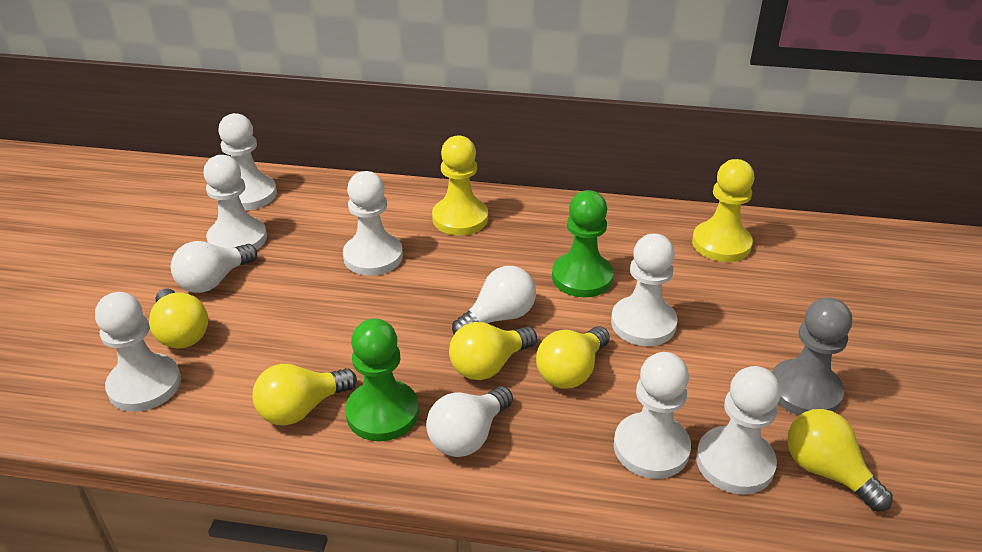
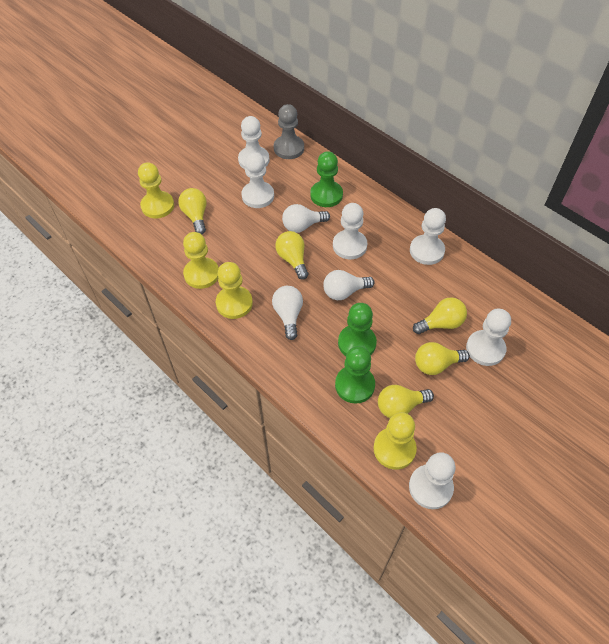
green pawn: 2 -> 3
white pawn: 7 -> 6
yellow pawn: 2 -> 4

